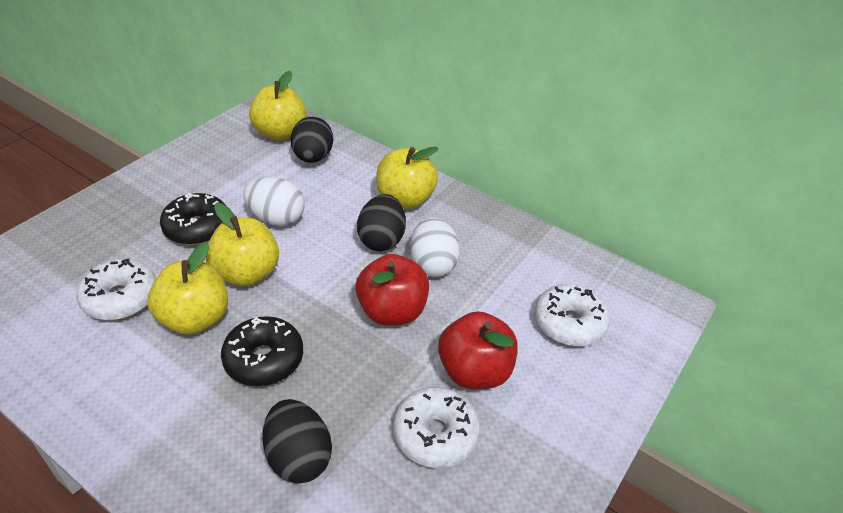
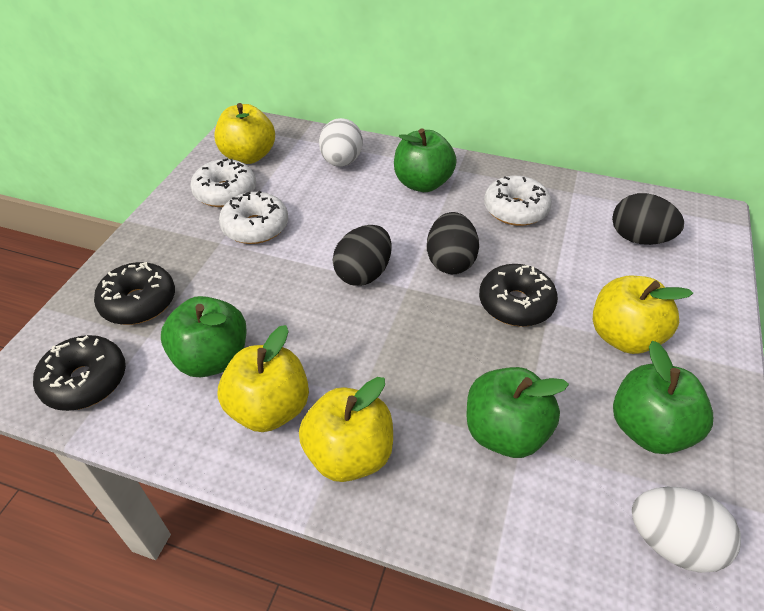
black donut: 2 -> 3
green apple: 0 -> 4
red apple: 2 -> 0

